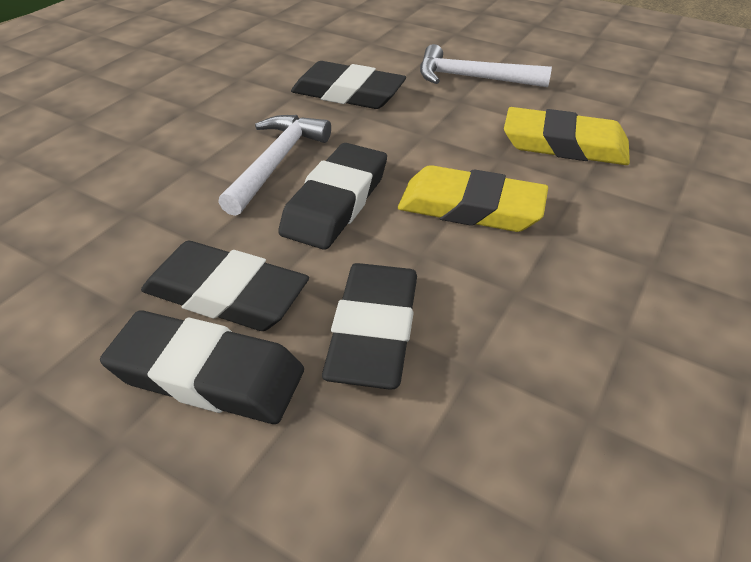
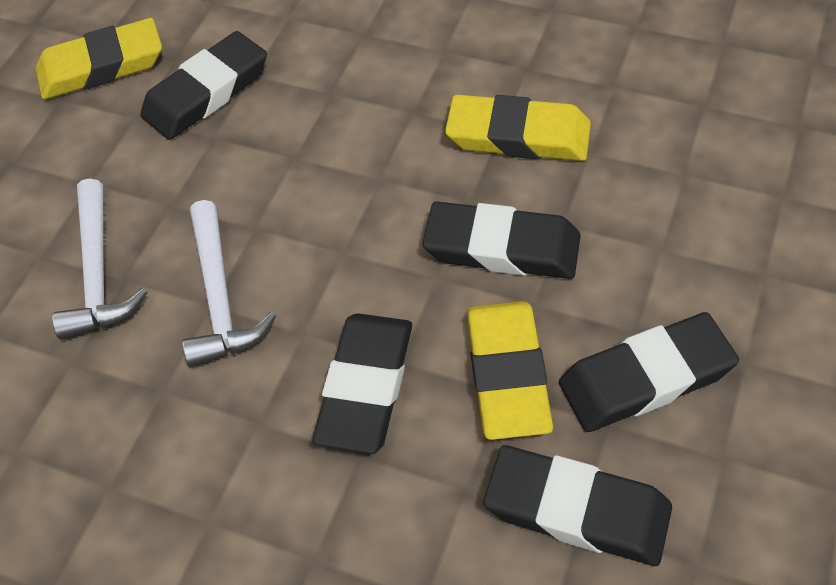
yellow eraser: 2 -> 3

